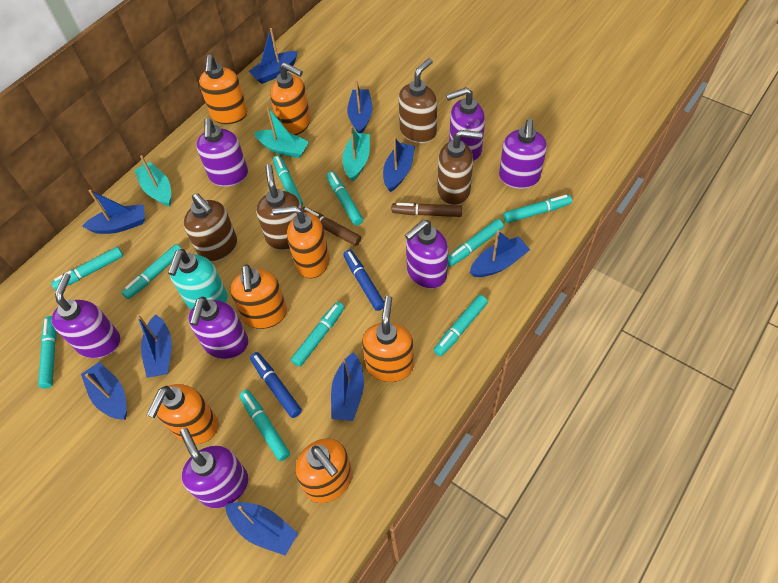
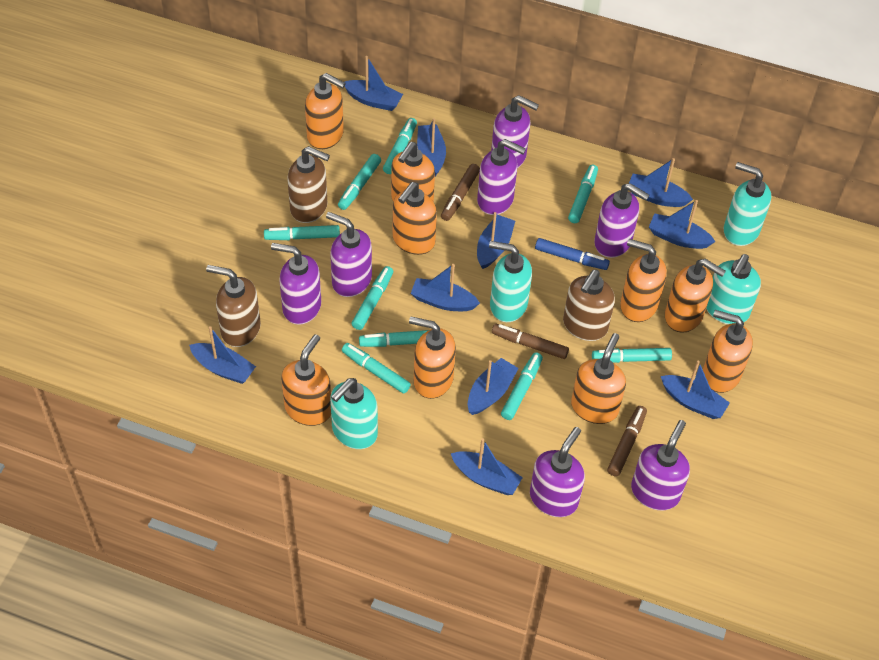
blue boat: 9 -> 10
blue marker: 2 -> 1
brown marker: 2 -> 3
brown soap dispenser: 4 -> 3
orange soap dispenser: 7 -> 9
turquoise boat: 3 -> 0
turquoise marker: 10 -> 9
turquoise soap dispenser: 1 -> 4

